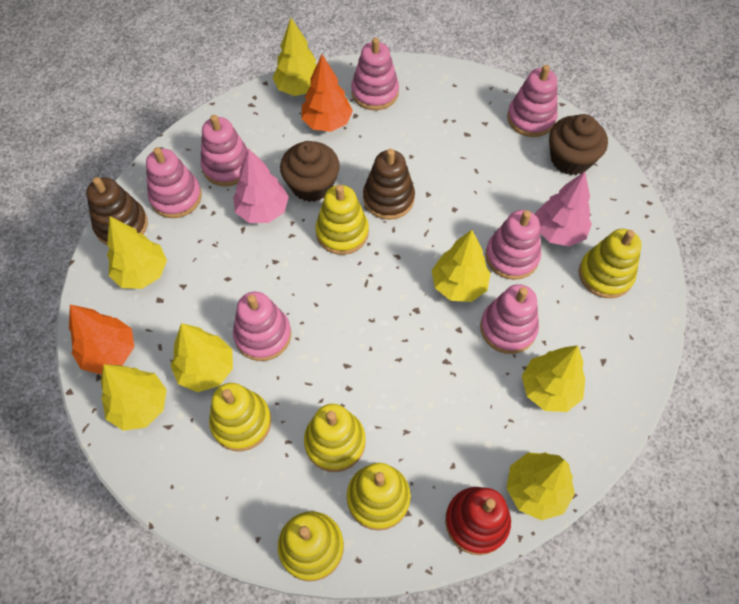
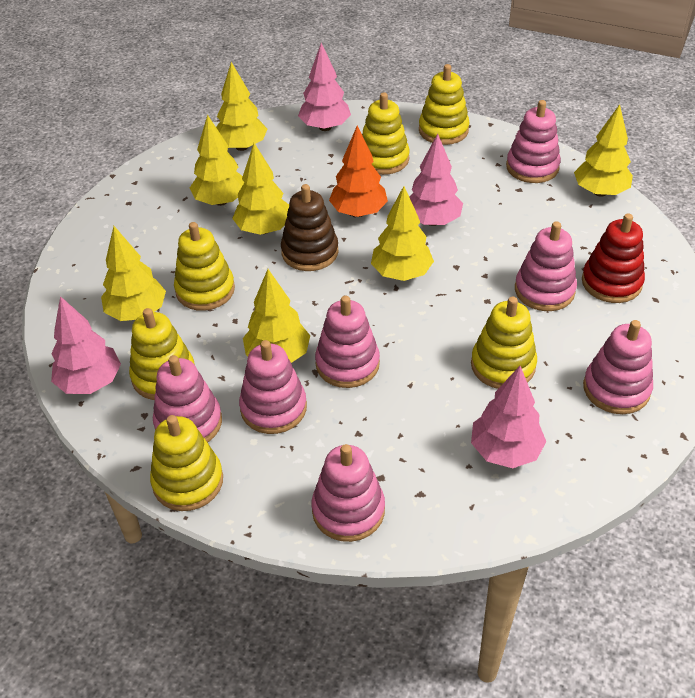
brown cupcake: 2 -> 0
brown stacking toy: 2 -> 1
orange tree: 2 -> 1
pink tree: 2 -> 4

